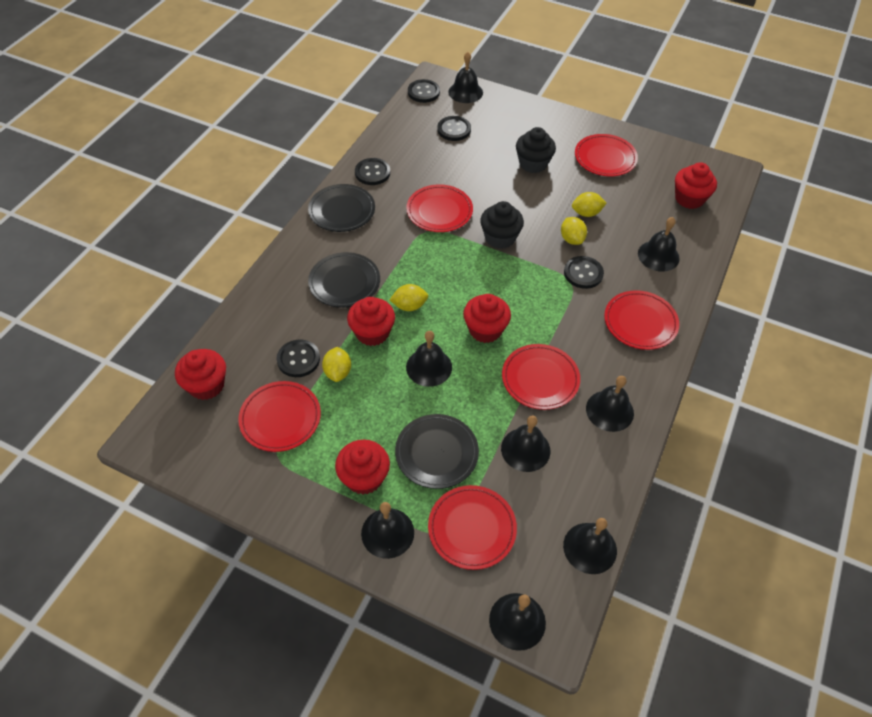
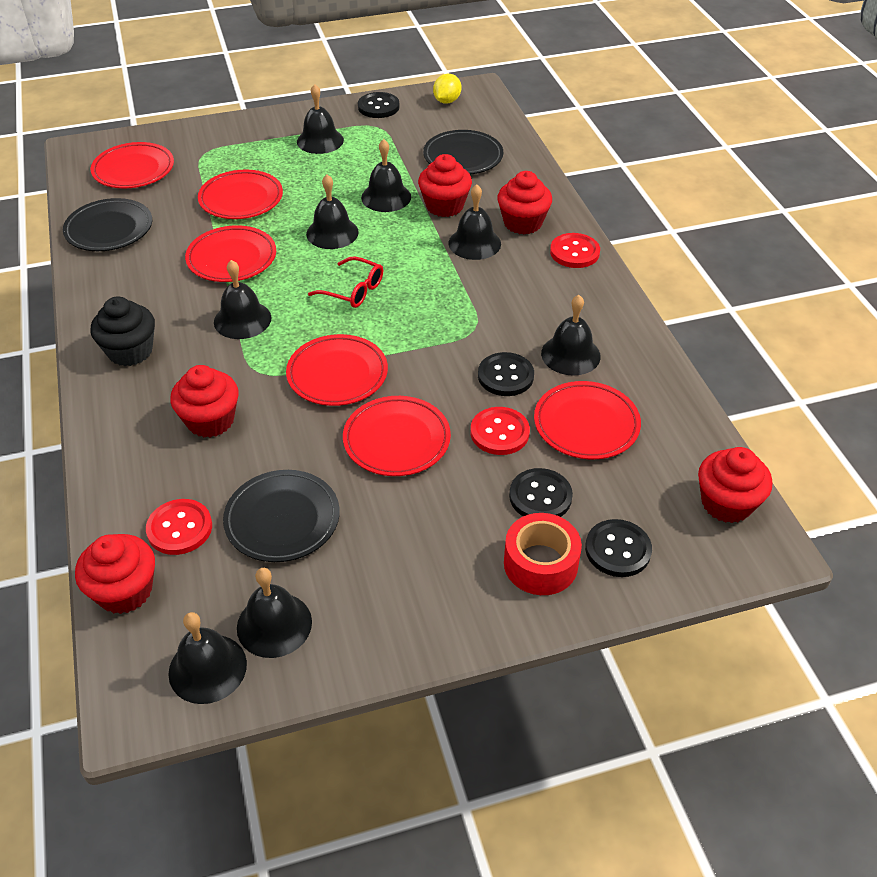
black button: 5 -> 4
black cupcake: 2 -> 1
red button: 0 -> 3
red glasses: 0 -> 1
red tape: 0 -> 1
yellow lemon: 4 -> 1

